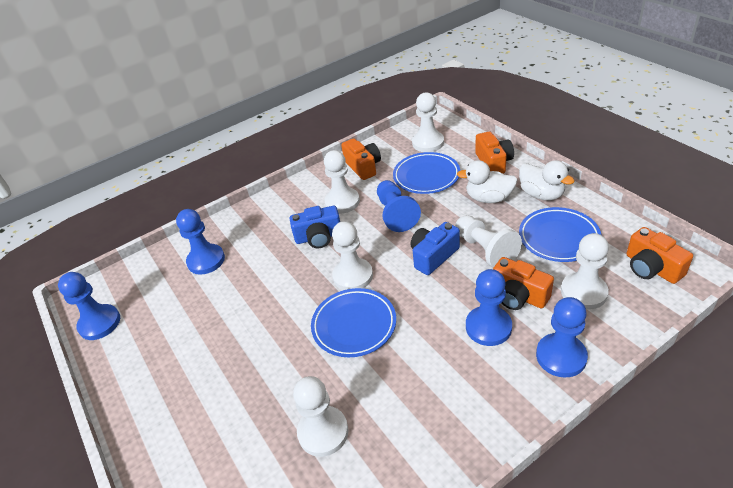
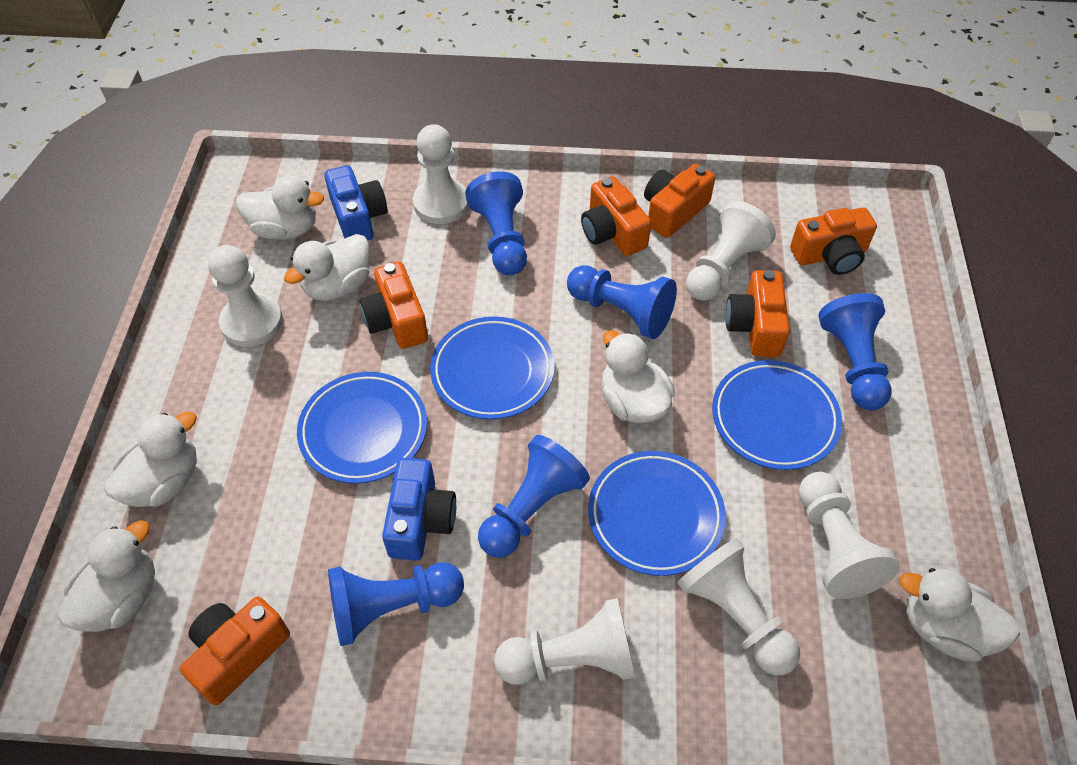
blue plate: 3 -> 4
orange camera: 4 -> 6
white duck: 2 -> 6

